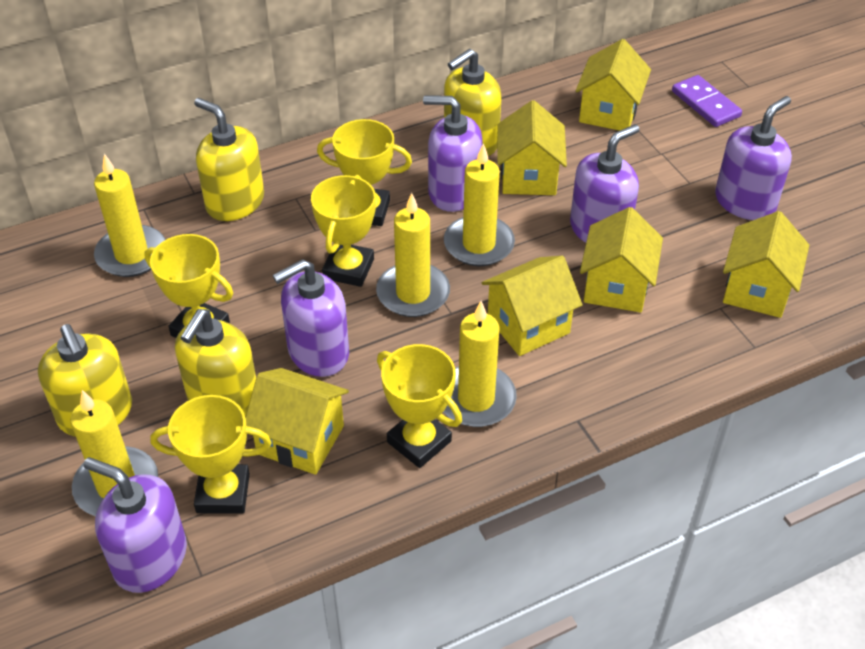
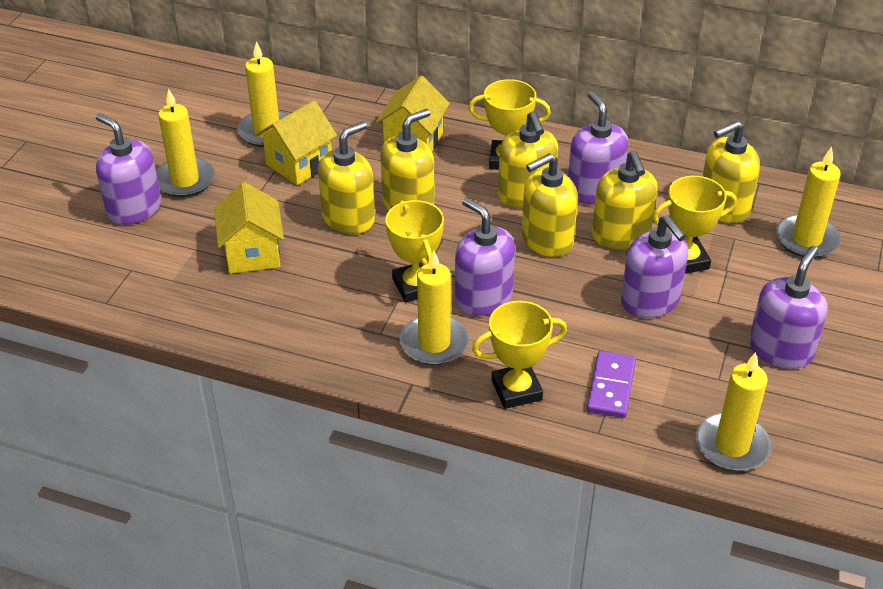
yellow house: 6 -> 3
yellow soap dispenser: 4 -> 6
yellow trophy: 5 -> 4

